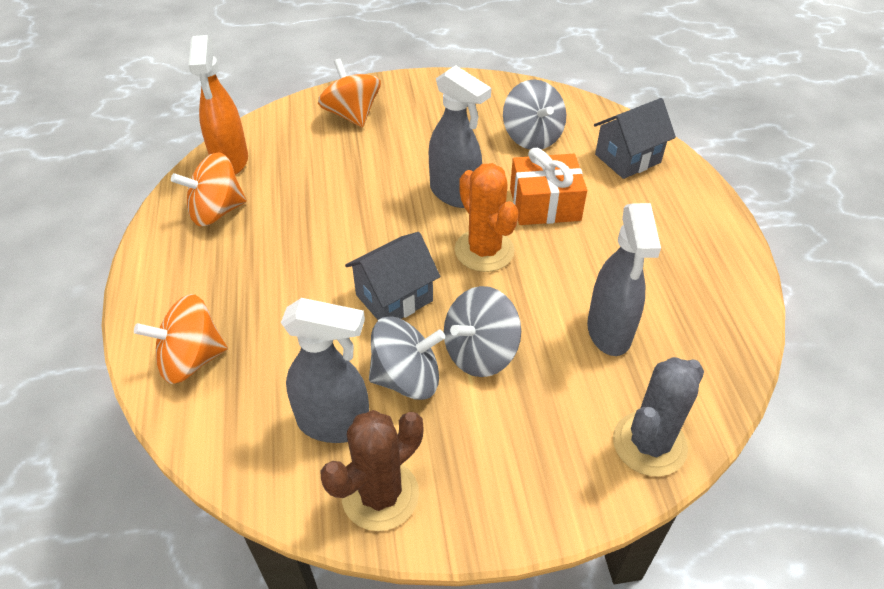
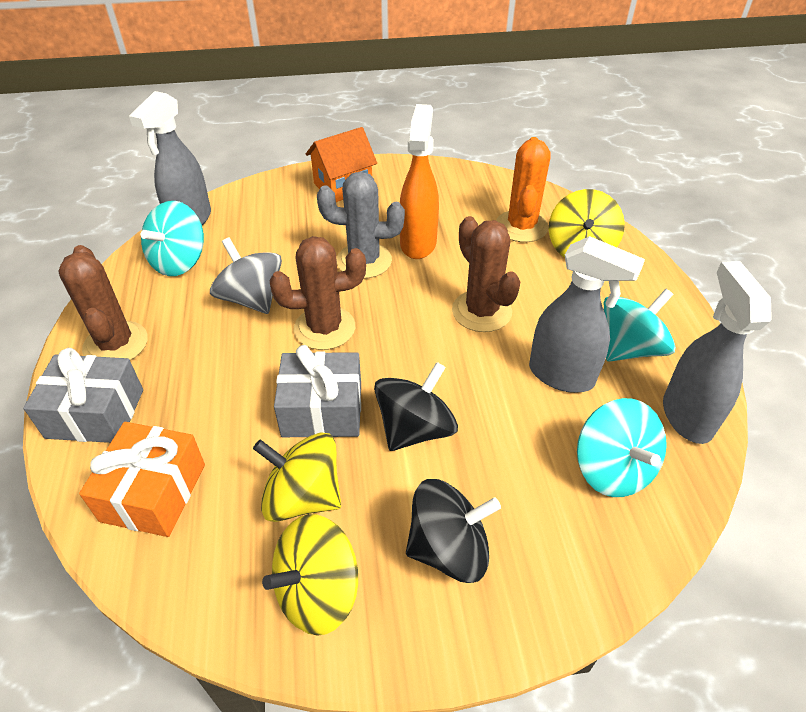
black spinning top: 0 -> 2
brown cactus: 1 -> 3
grey gift: 0 -> 2
grey house: 2 -> 0
grey spinning top: 3 -> 1
orange house: 0 -> 1
orange spinning top: 3 -> 0
turquoise spinning top: 0 -> 3
yellow spinning top: 0 -> 3

